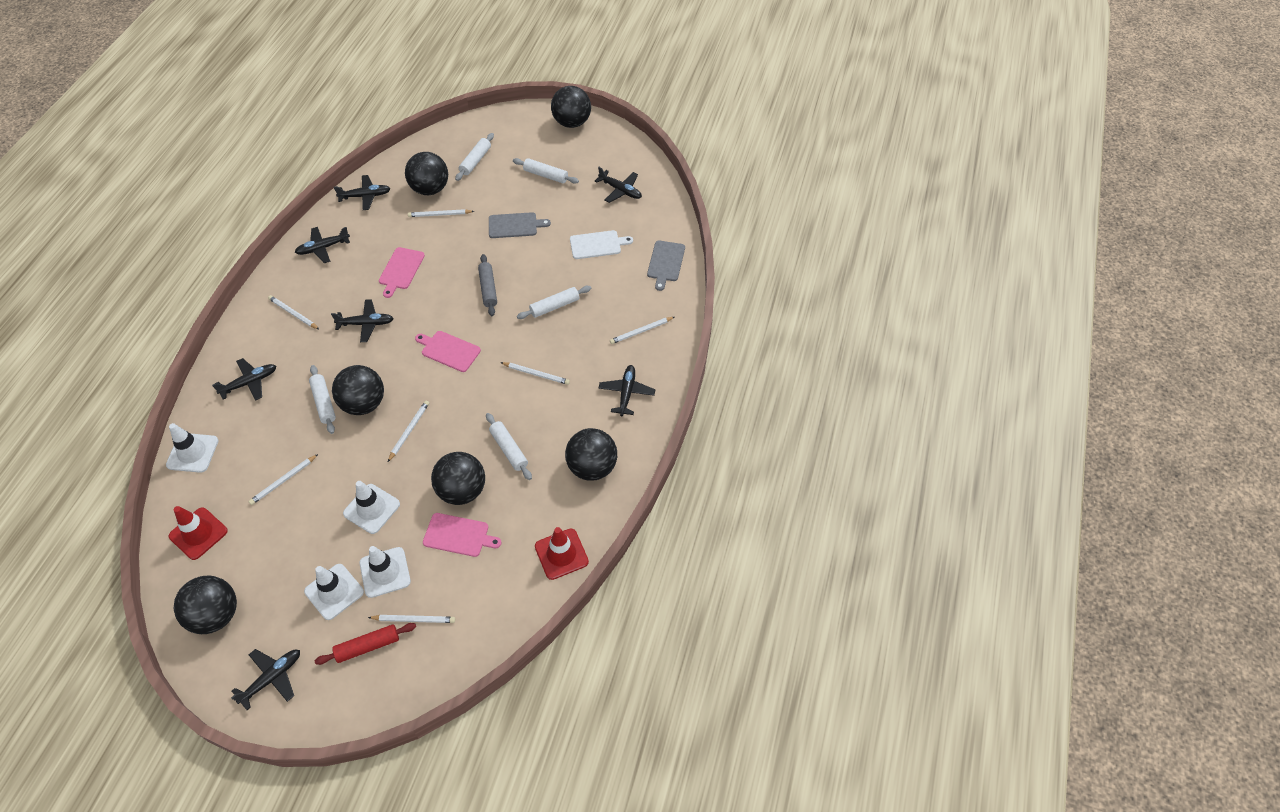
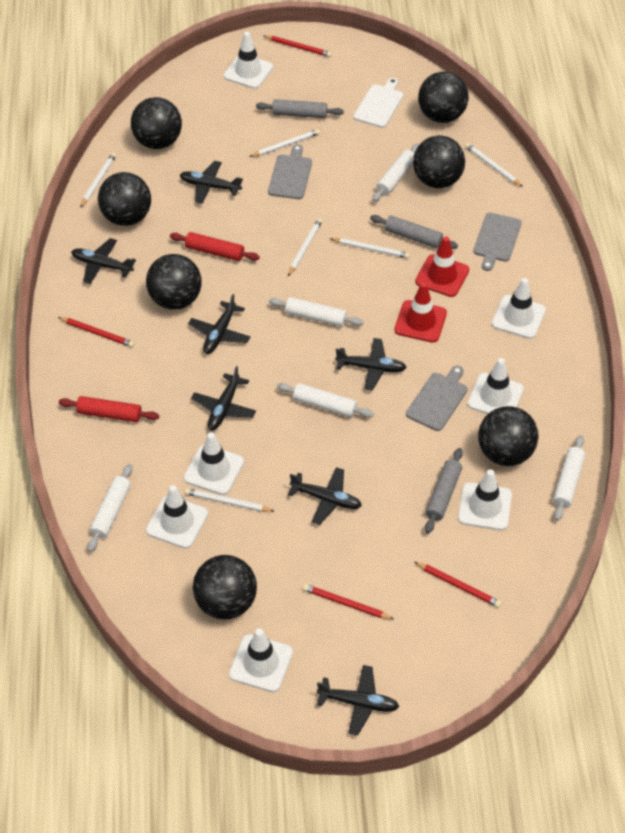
black ball: 6 -> 7
grey cutting board: 2 -> 3
grey rolling pin: 1 -> 3
pink cutting board: 3 -> 0
red pencil: 0 -> 4
red rolling pin: 1 -> 2
white pencil: 7 -> 6
white traffic cone: 4 -> 7

